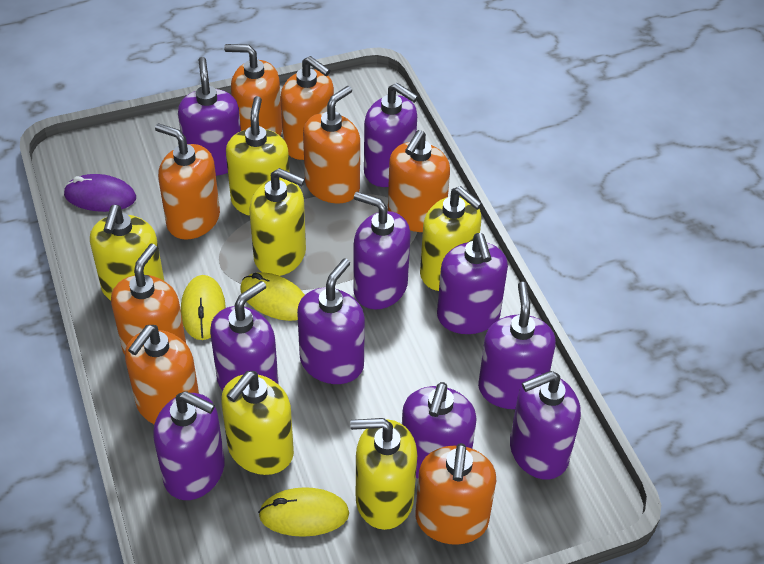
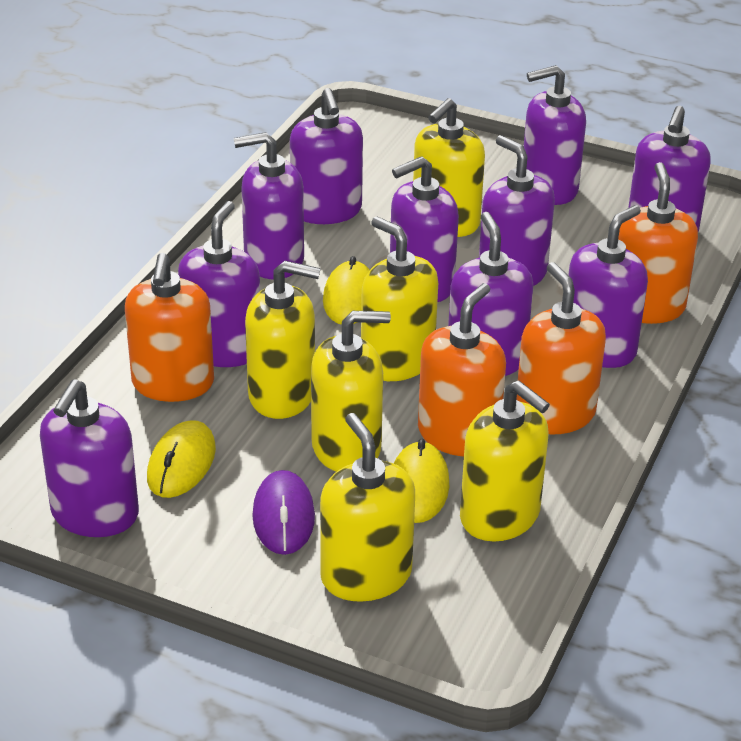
orange soap dispenser: 8 -> 4

